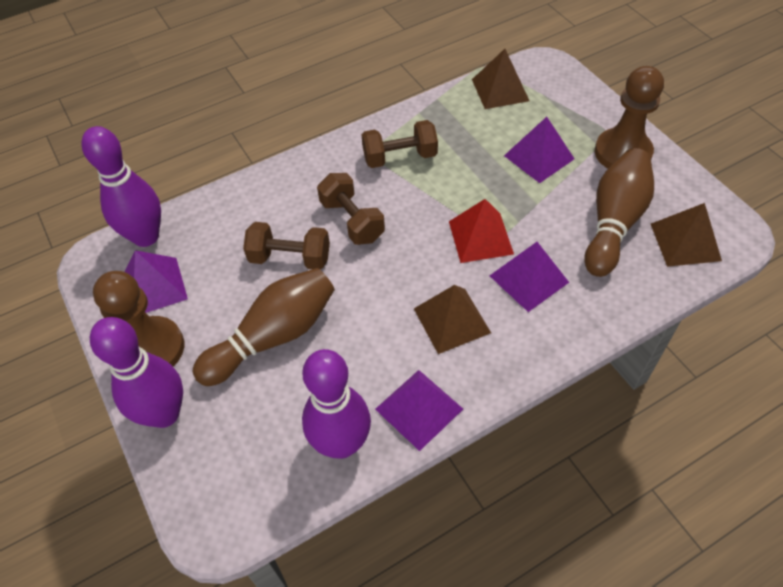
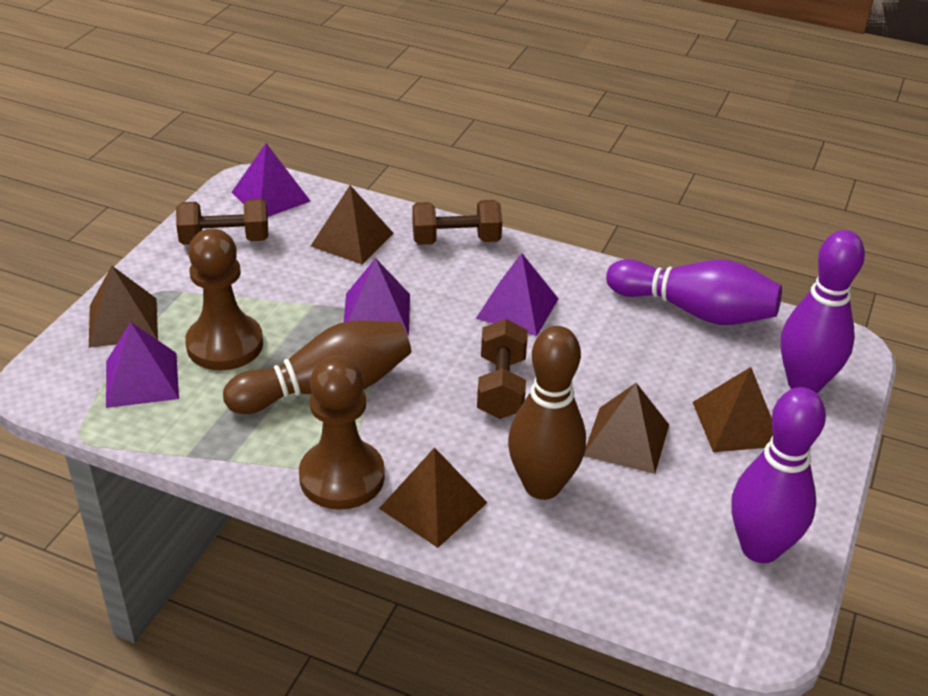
brown pyramid: 3 -> 5
red pyramid: 1 -> 0

